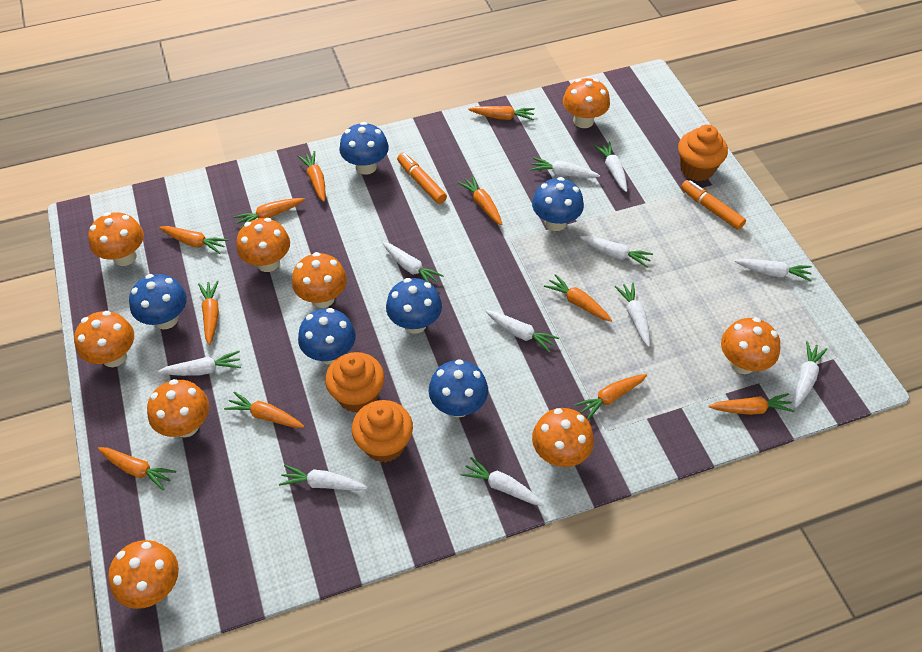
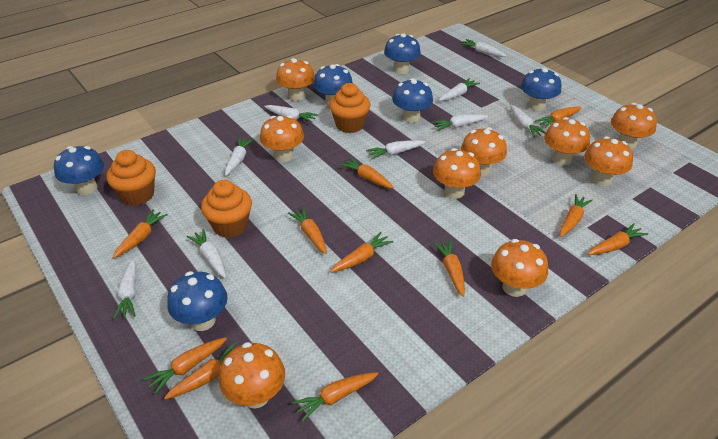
orange marker: 2 -> 0
white carrot: 11 -> 9

